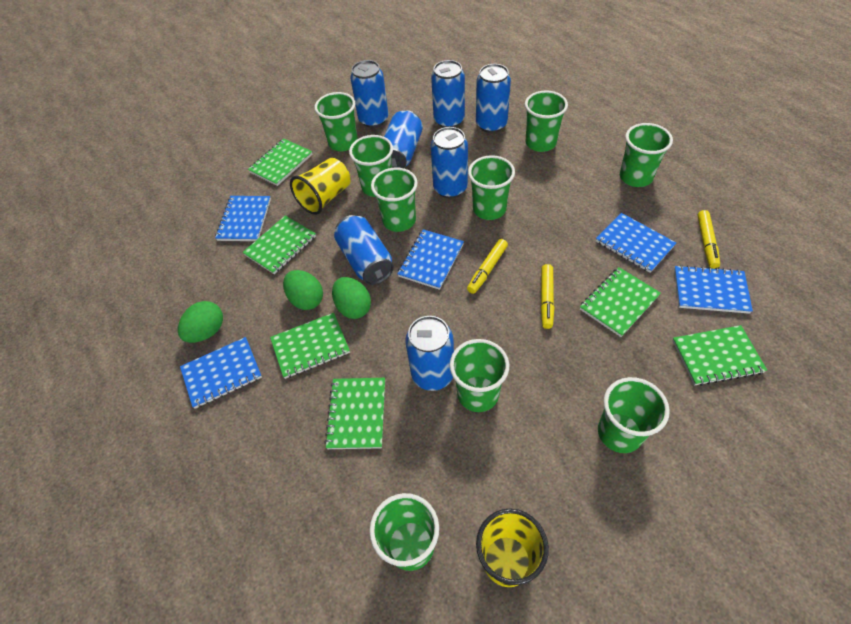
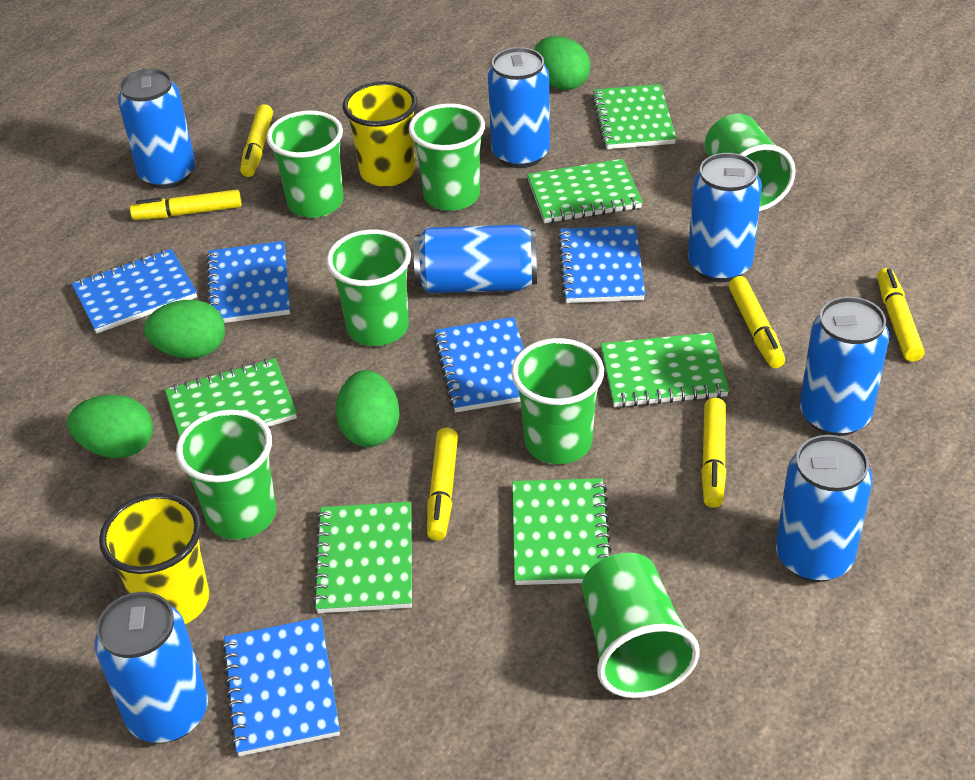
green cup: 9 -> 7
green egg: 3 -> 4
yellow marker: 3 -> 6

